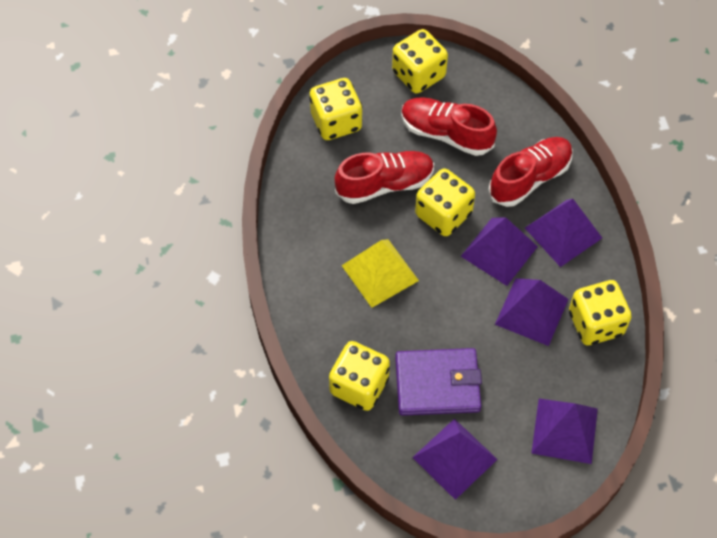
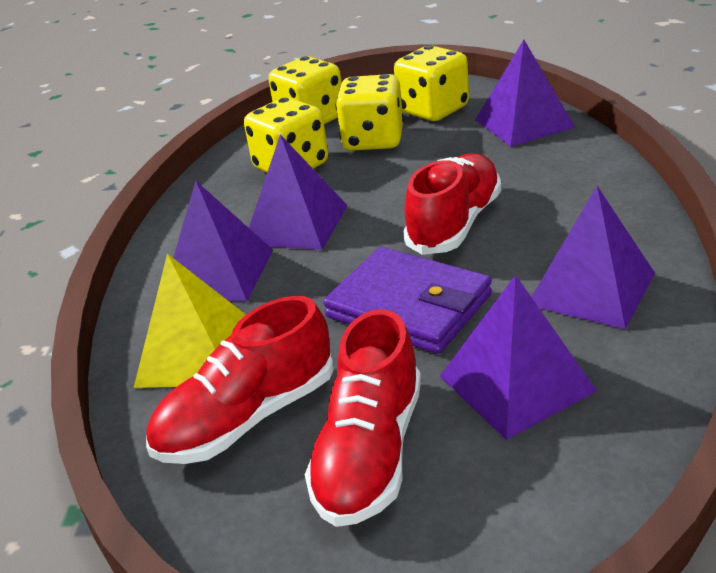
yellow dice: 5 -> 4

